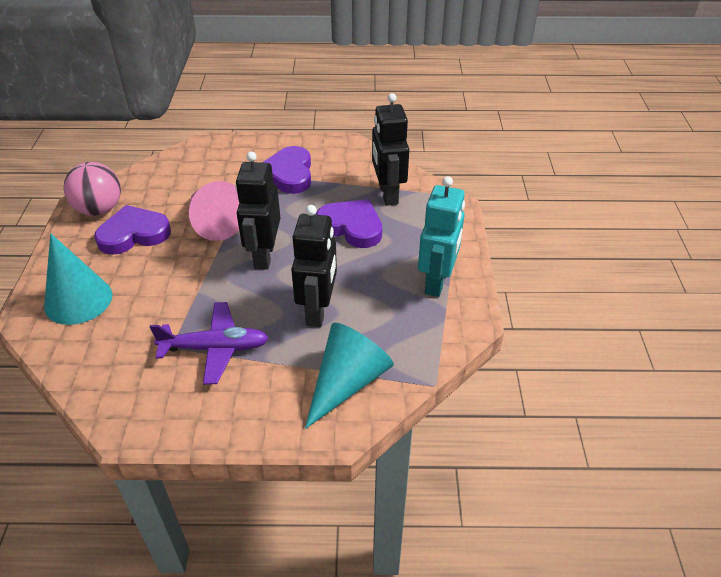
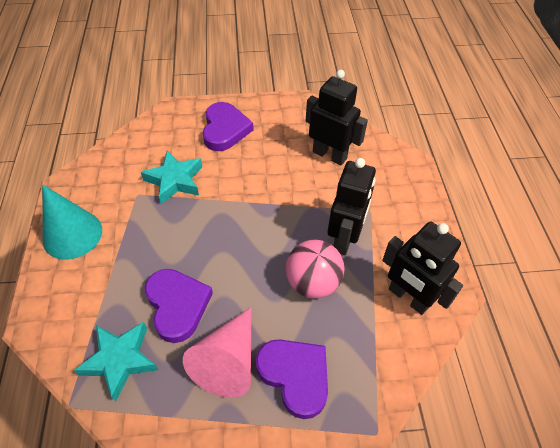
purple plane: 1 -> 0
turquoise cone: 2 -> 1
turquoise robot: 1 -> 0
turquoise star: 0 -> 2

